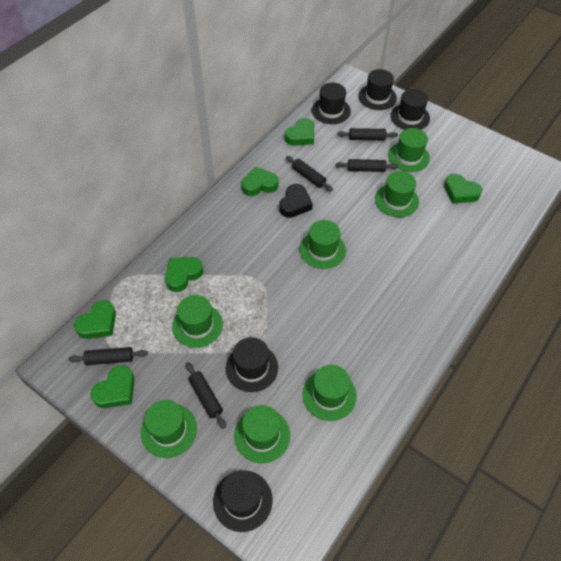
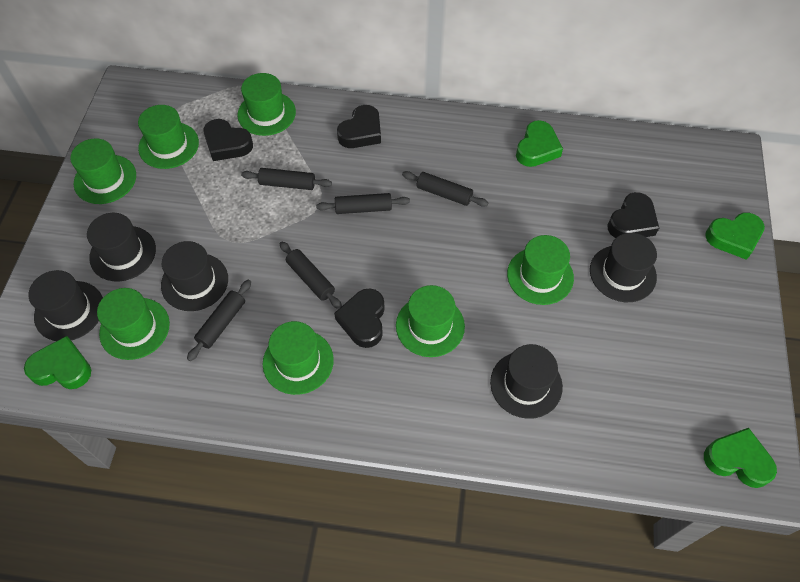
black heart: 1 -> 4
green heart: 6 -> 4

